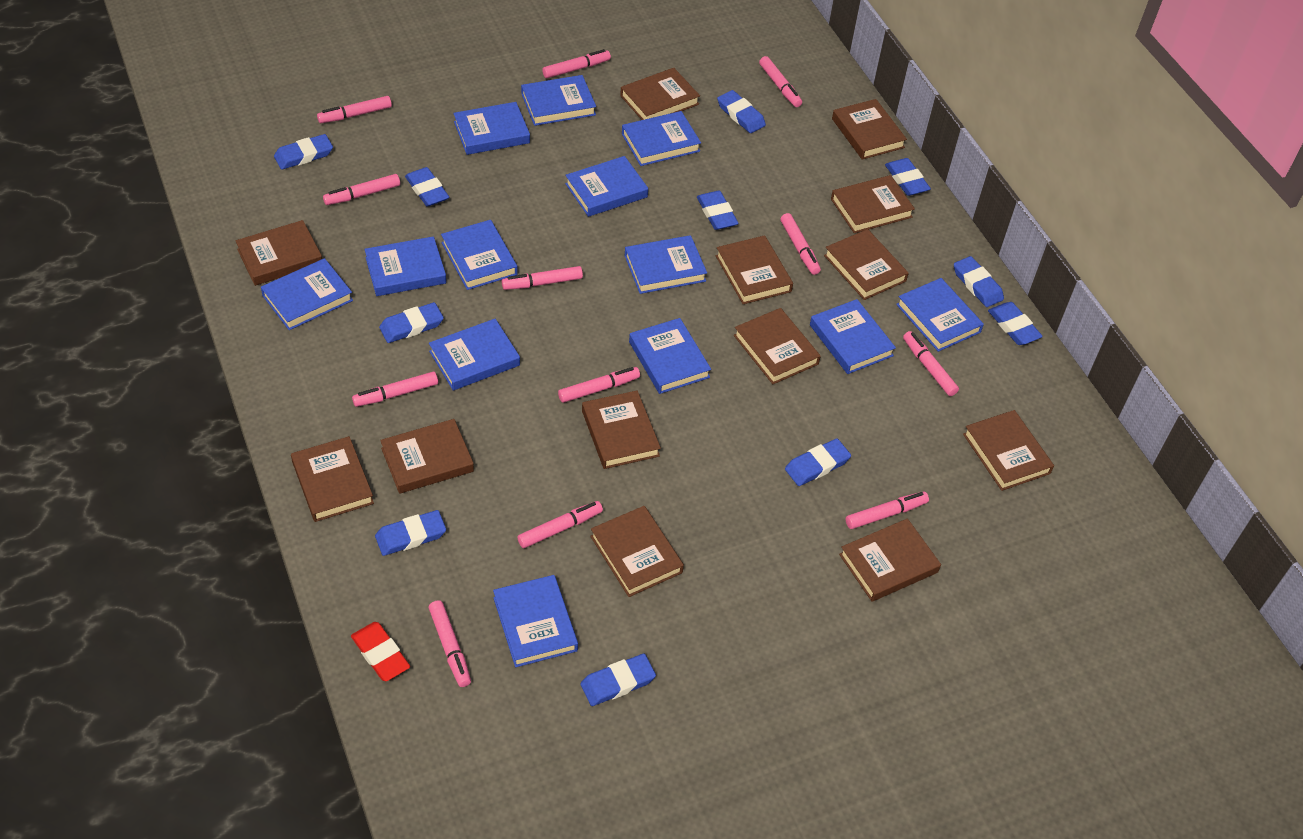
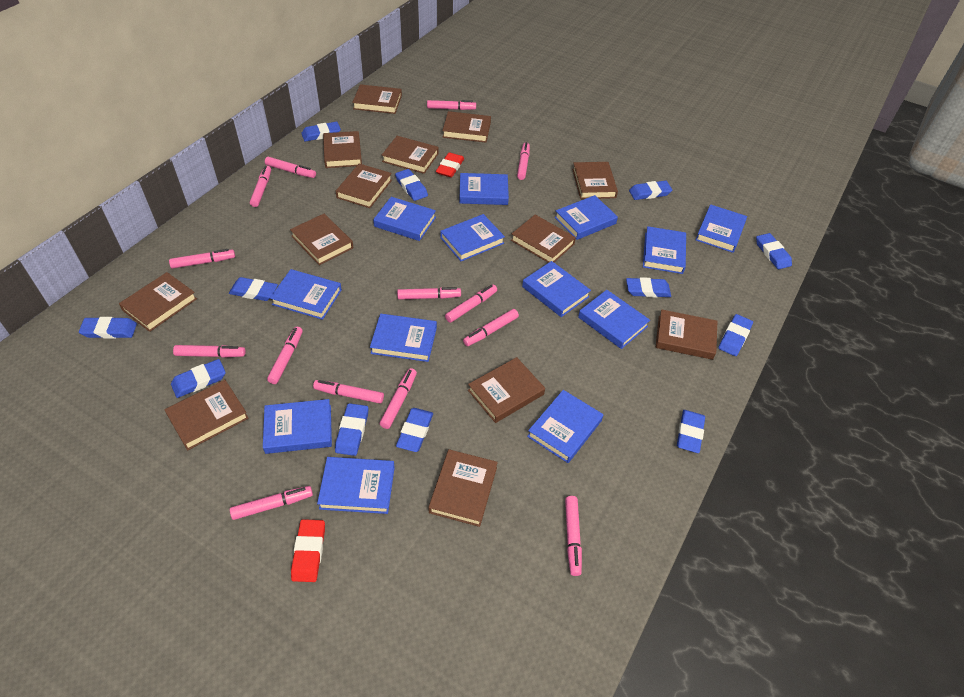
blue eraser: 11 -> 12
pink marker: 12 -> 14
red eraser: 1 -> 2

